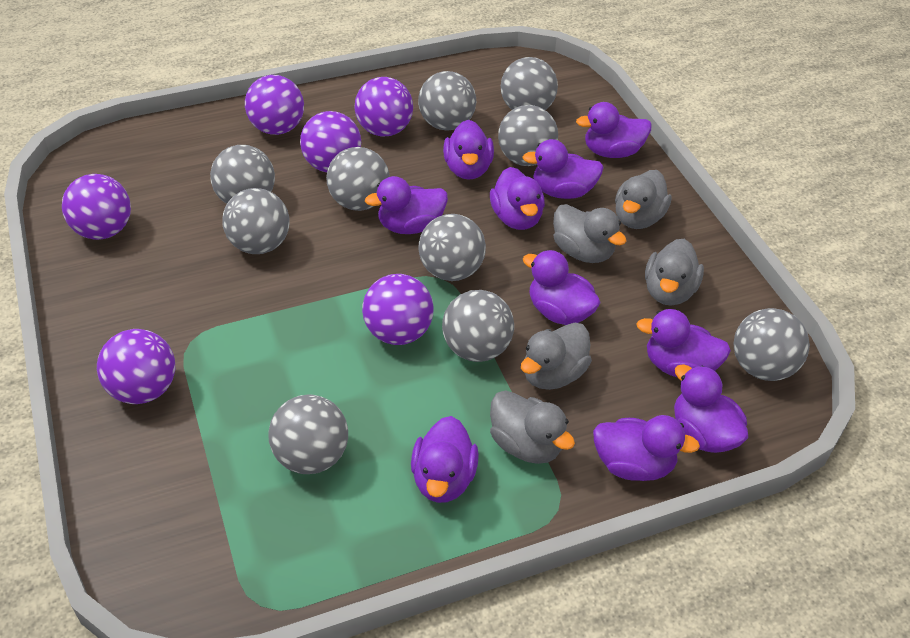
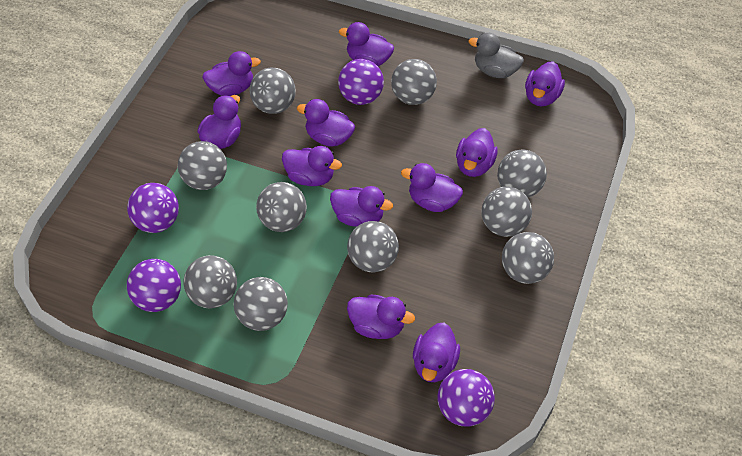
grey duck: 5 -> 1
purple ball: 6 -> 4
purple duck: 10 -> 11

